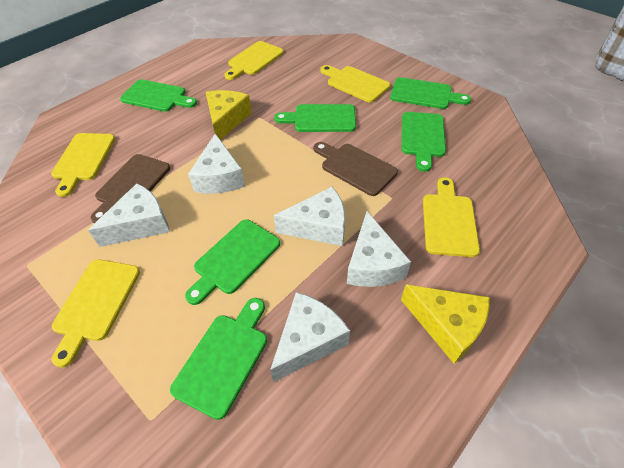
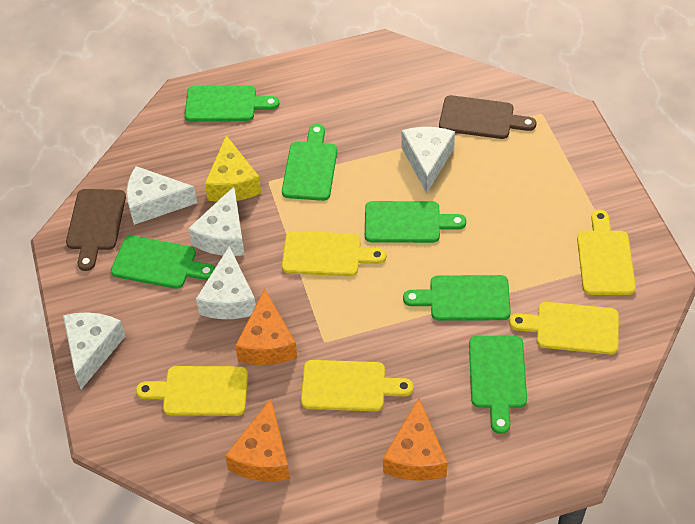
orange cheese: 0 -> 3
yellow cheese: 2 -> 1

